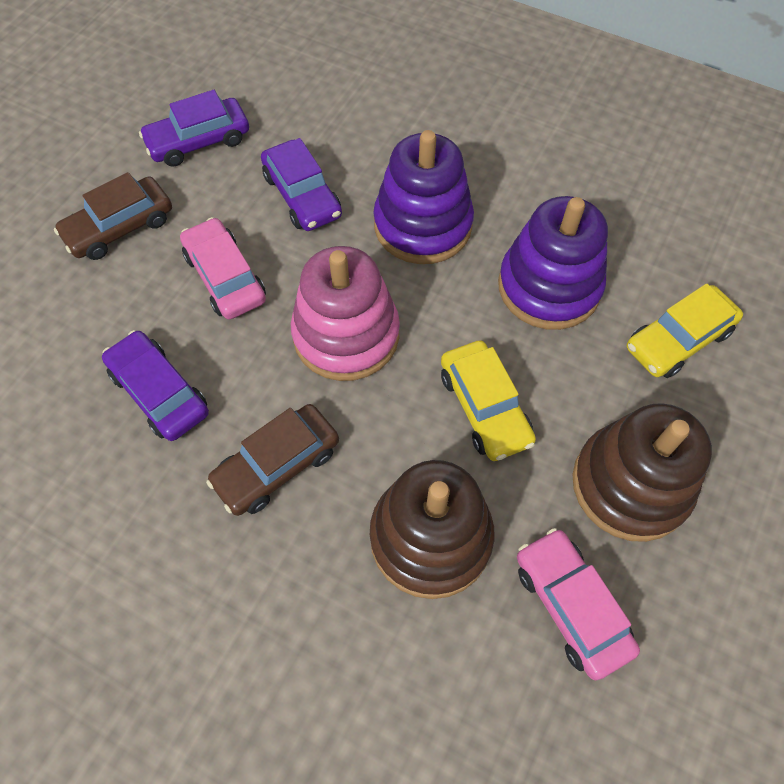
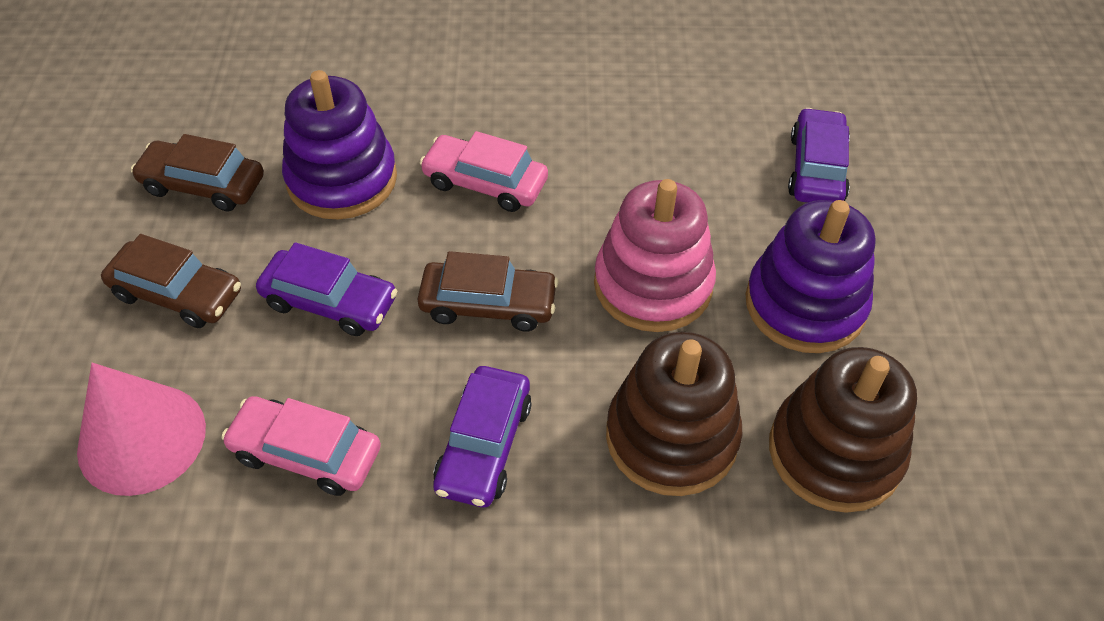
brown car: 2 -> 3
pink cone: 0 -> 1
yellow car: 2 -> 0

